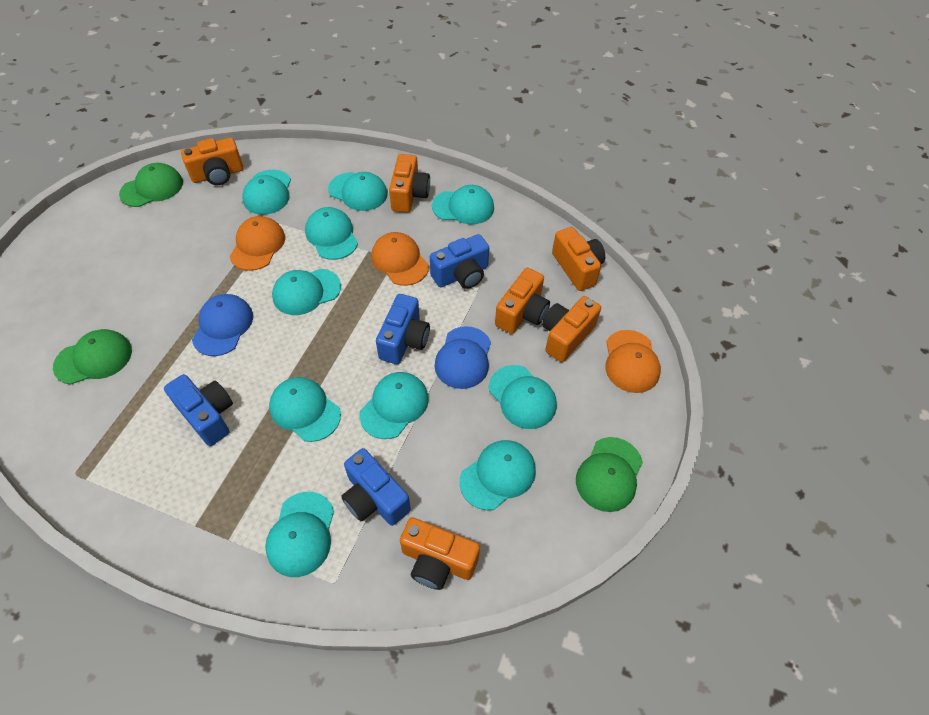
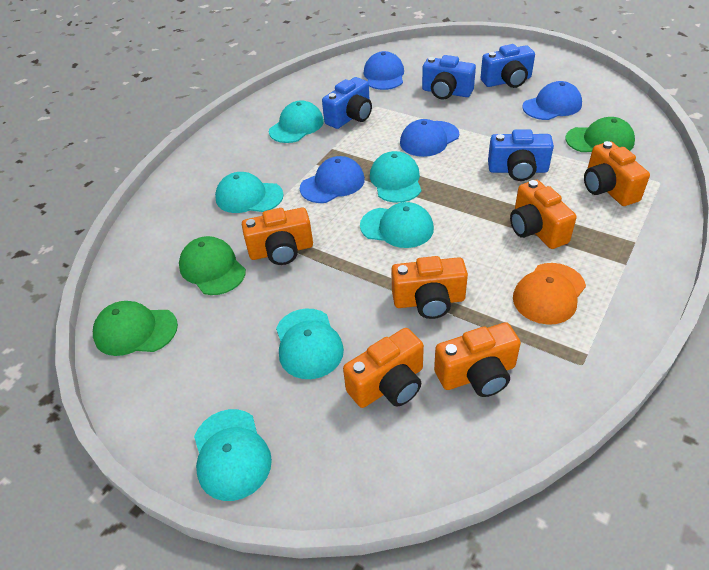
blue cap: 2 -> 4
orange cap: 3 -> 1
turquoise cap: 10 -> 6

